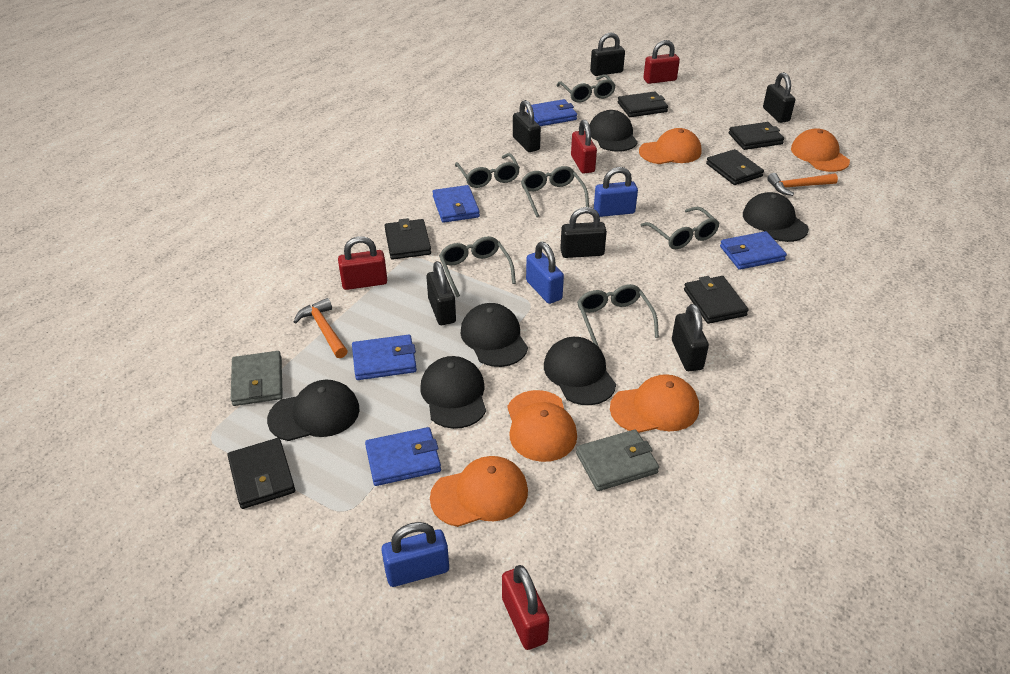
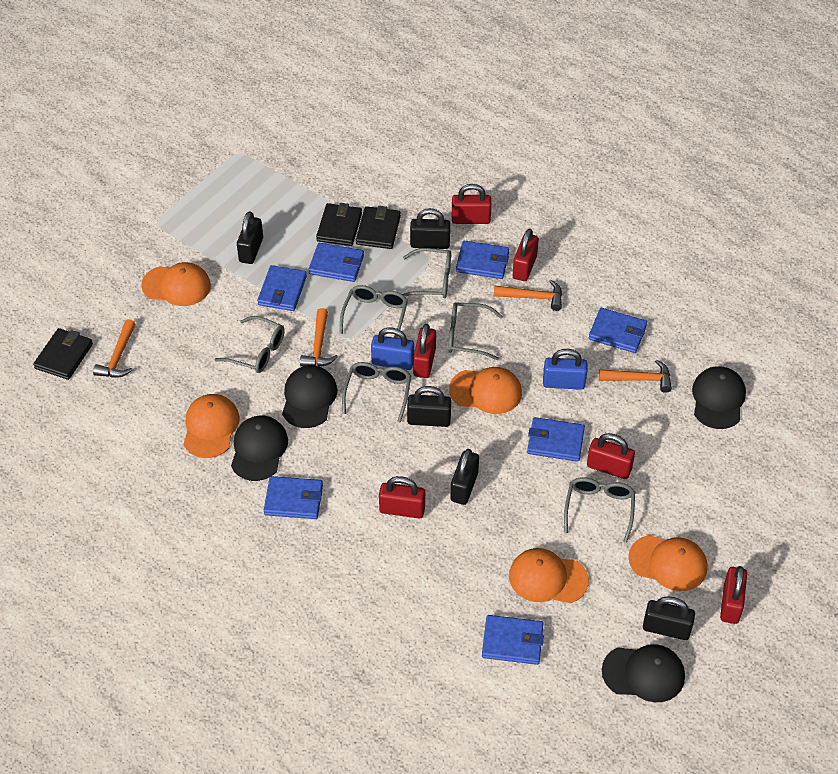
black cap: 6 -> 4
black padlock: 6 -> 5
black wallet: 6 -> 3
blue padlock: 3 -> 2
blue wallet: 5 -> 7
grey wallet: 2 -> 0
orange hammer: 2 -> 4
red padlock: 4 -> 6

